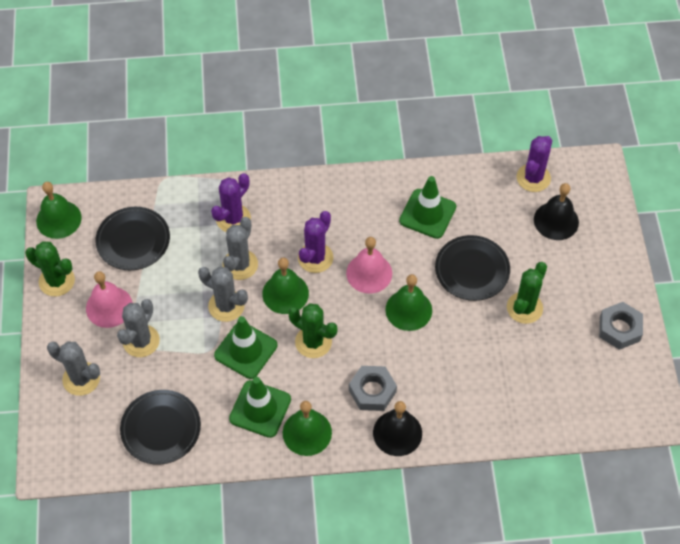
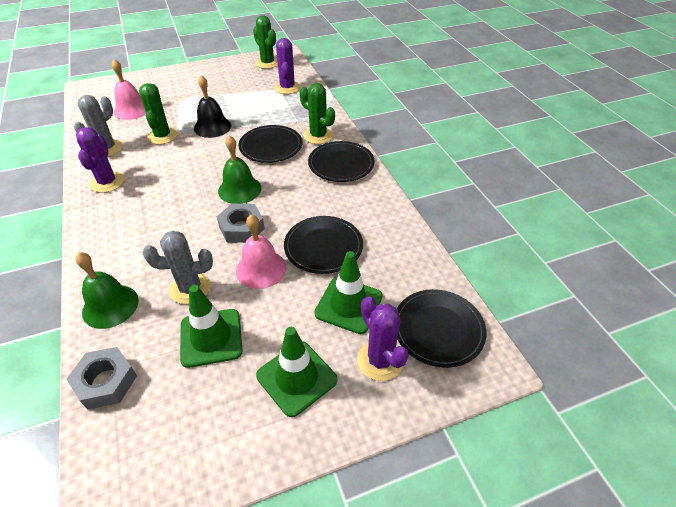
black bell: 2 -> 1
black plate: 3 -> 4
green bell: 4 -> 2
grey cactus: 4 -> 2

